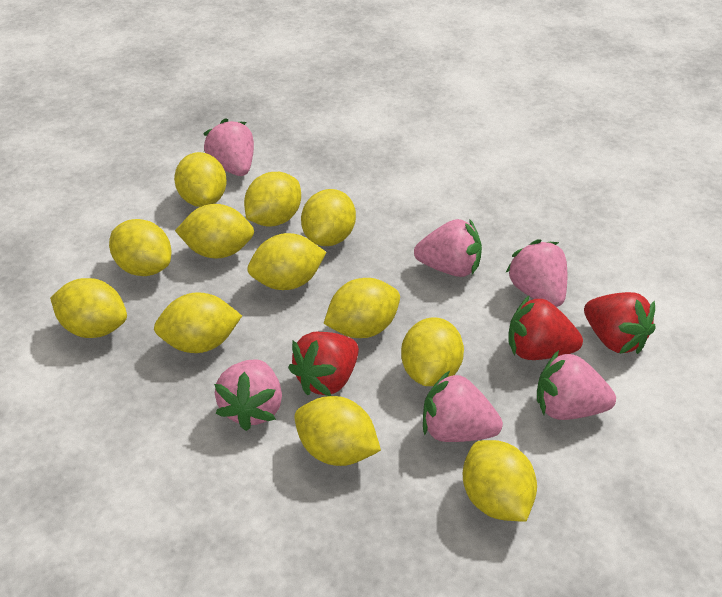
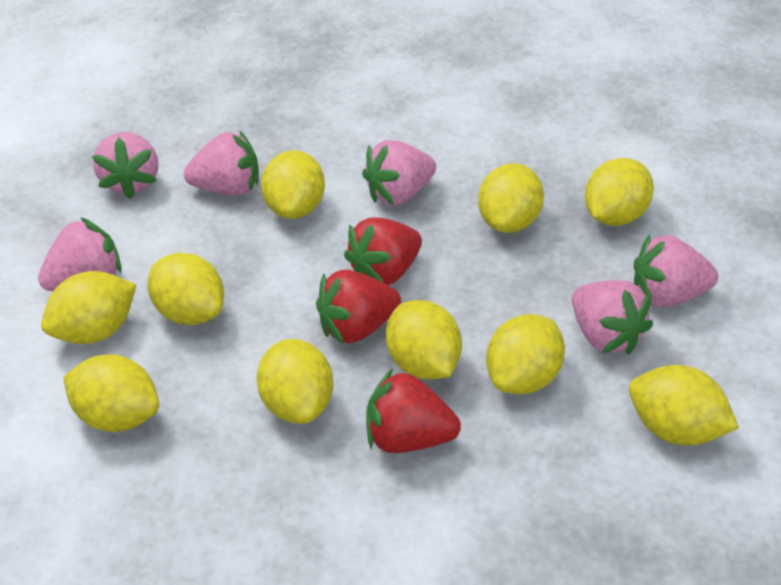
yellow lemon: 12 -> 10

